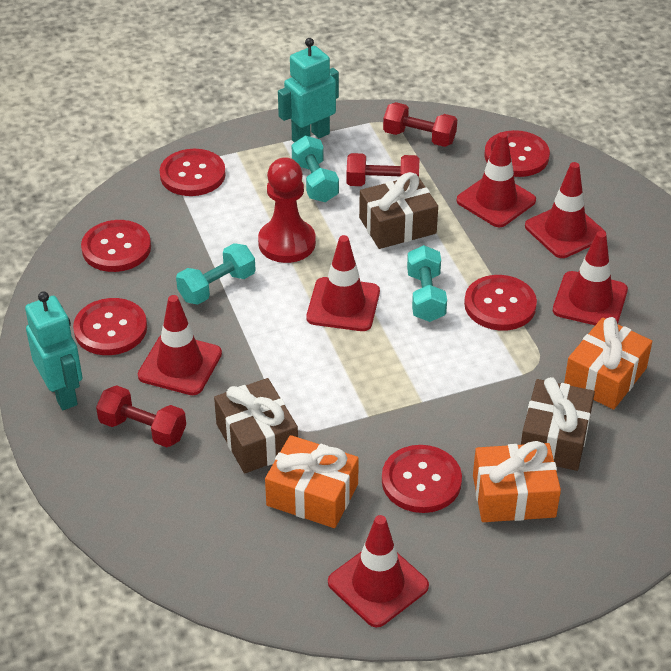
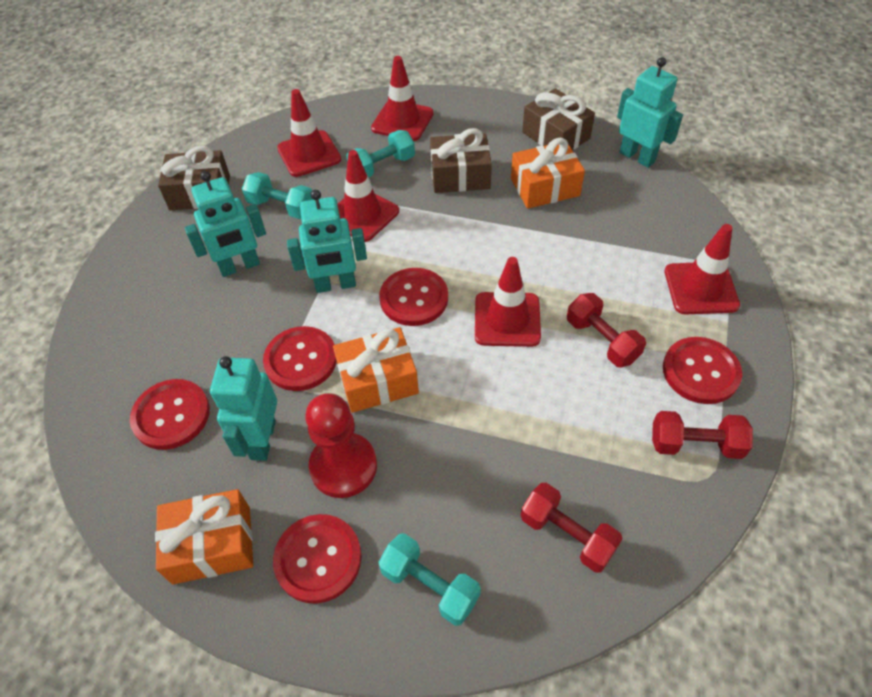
red button: 6 -> 5
red traffic cone: 6 -> 5
turquoise robot: 2 -> 4

